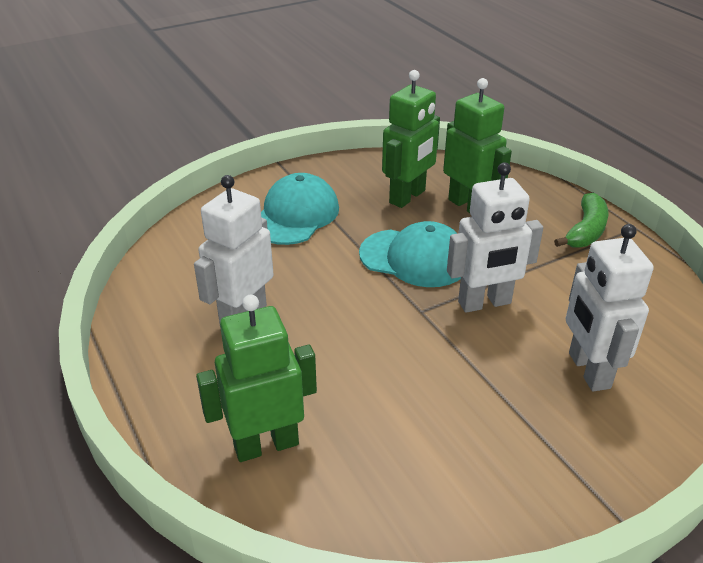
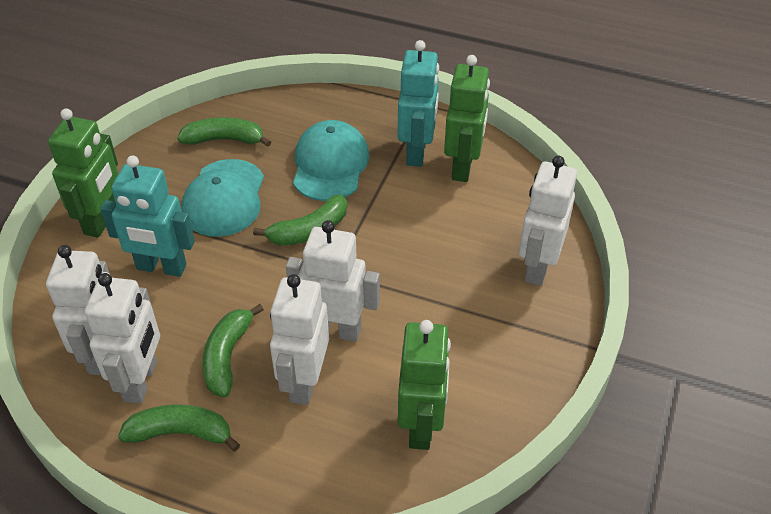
green banana: 1 -> 4
turquoise robot: 0 -> 2
white robot: 3 -> 5

